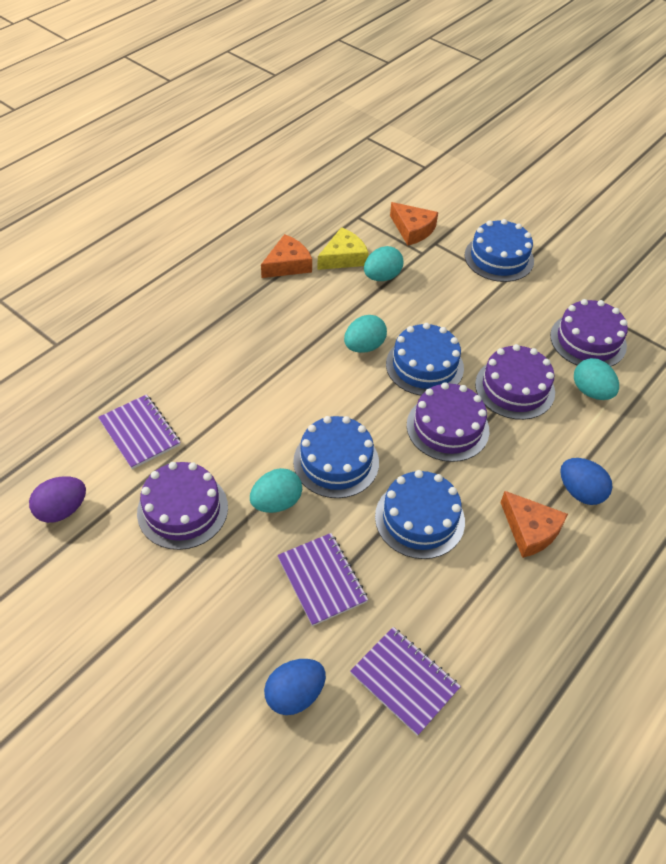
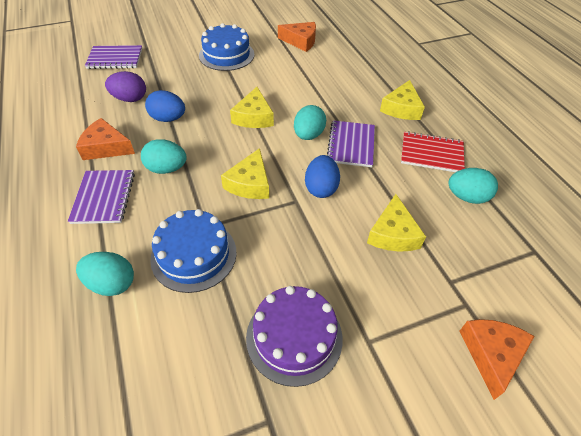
blue cake: 4 -> 2
purple cake: 4 -> 1
red notebook: 0 -> 1
yellow cheese: 1 -> 4

